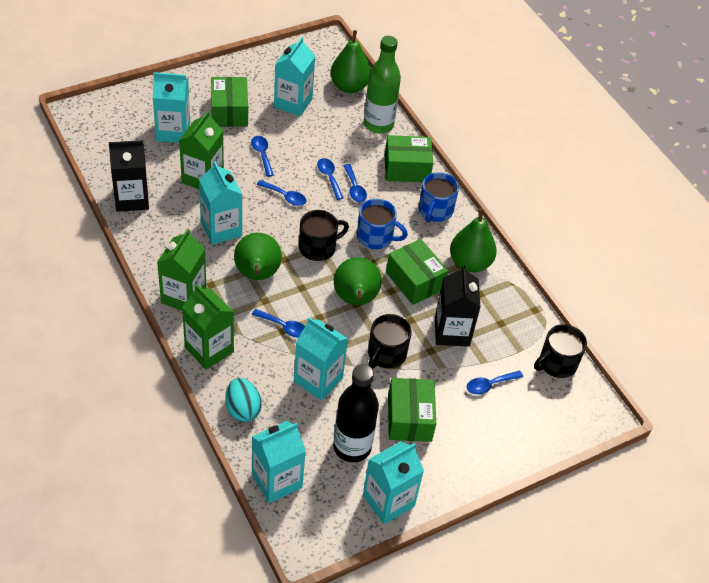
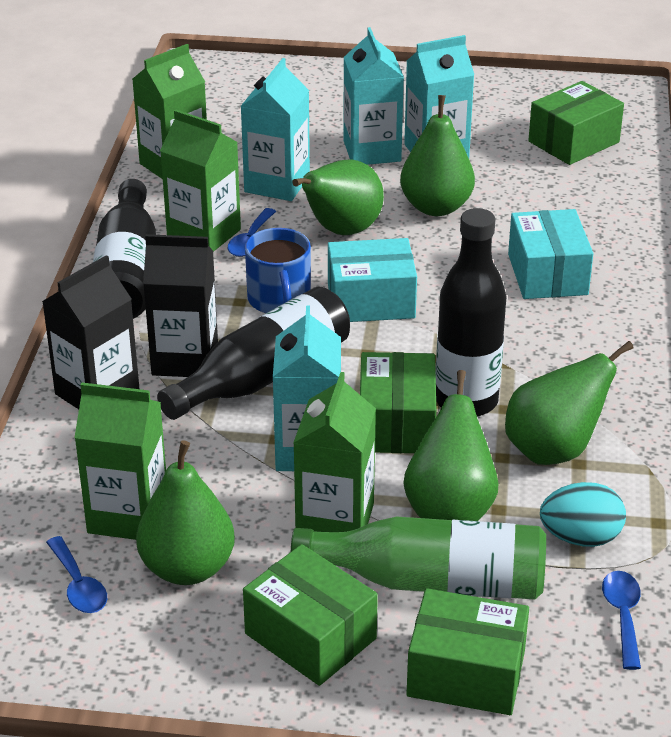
black bottle: 1 -> 3
black mug: 3 -> 0
blue mug: 2 -> 1
blue spoon: 6 -> 3
green carton: 3 -> 4
green pear: 4 -> 5
turquoise box: 0 -> 2
turquoise carton: 6 -> 4

